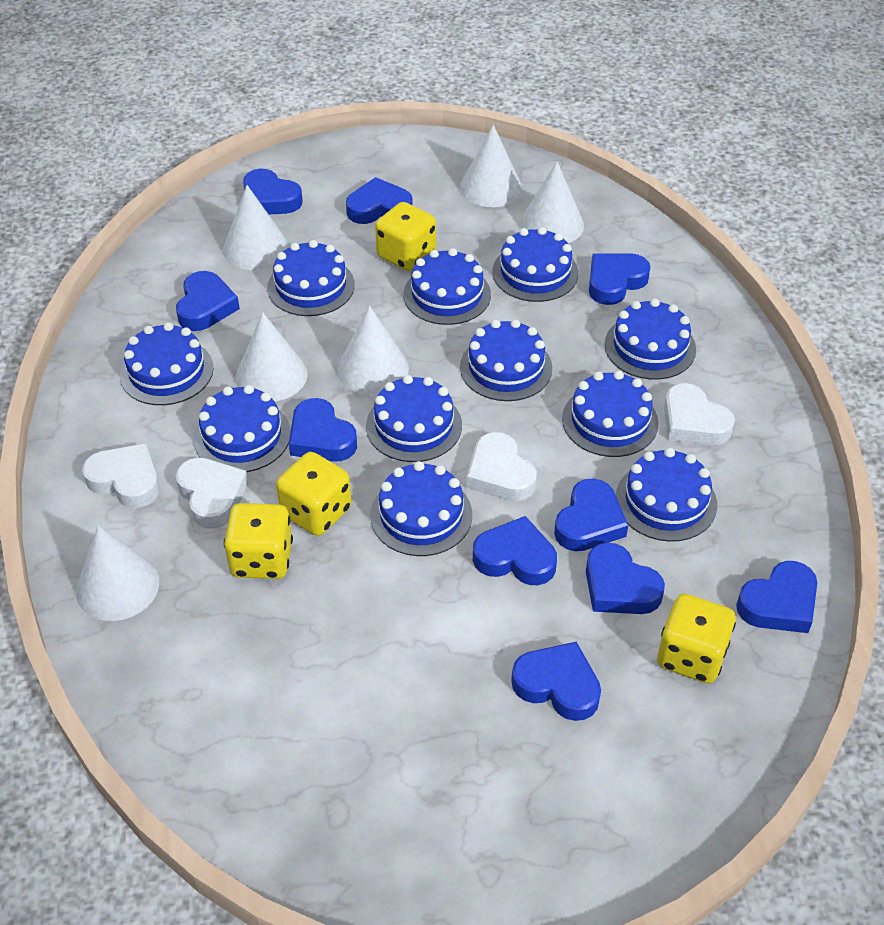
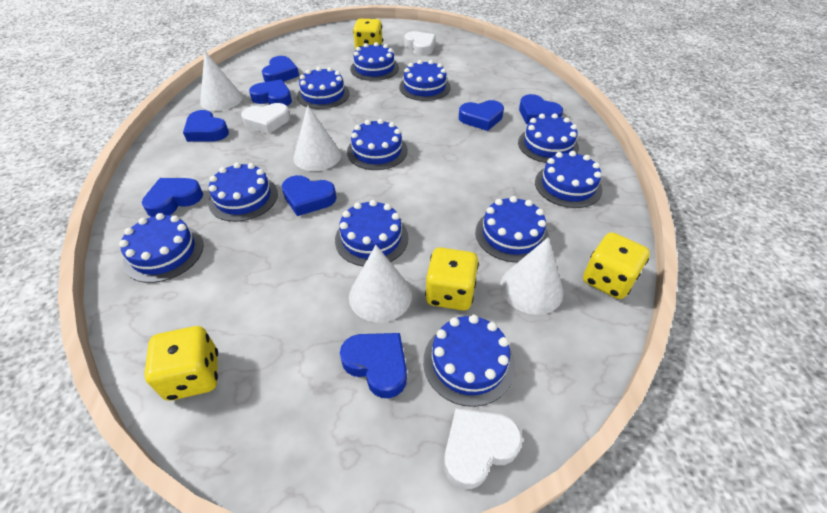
blue heart: 10 -> 8
white cone: 6 -> 4
white heart: 4 -> 3

